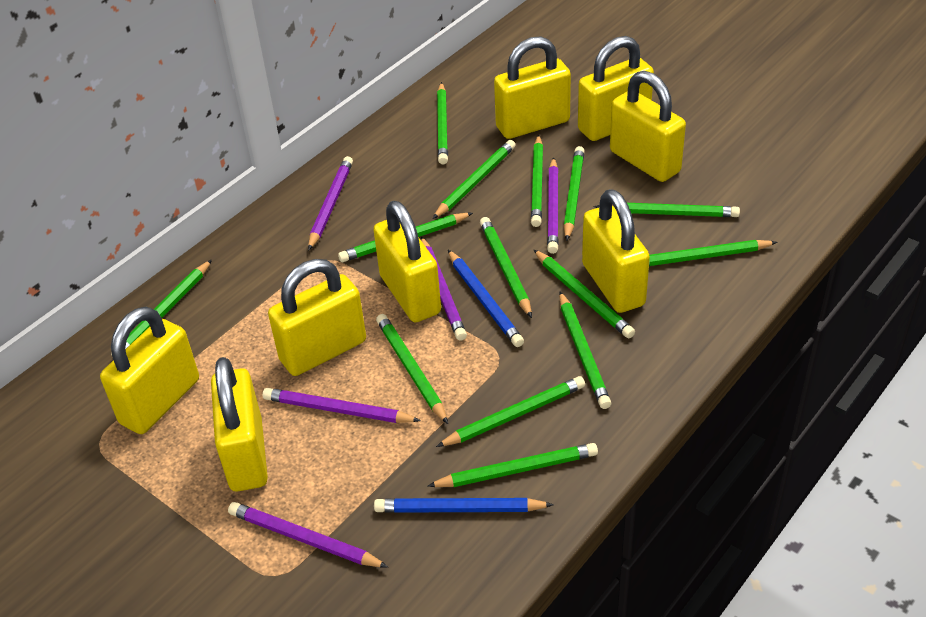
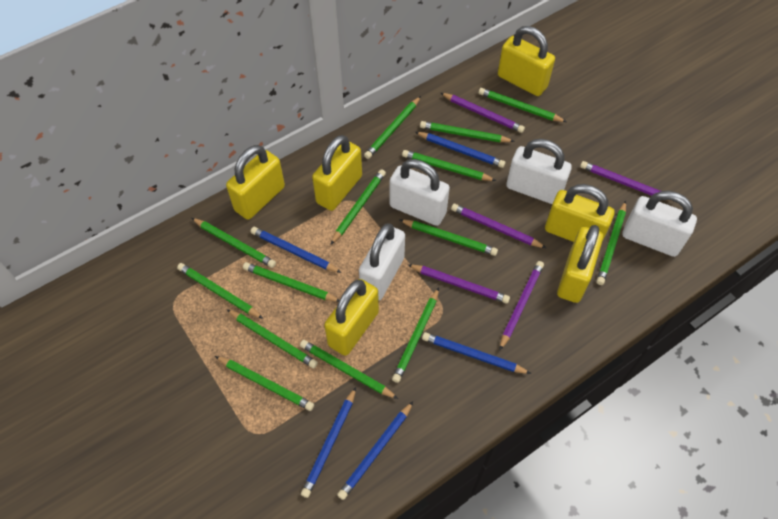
blue pencil: 2 -> 5
white padlock: 0 -> 4
yellow padlock: 8 -> 6

